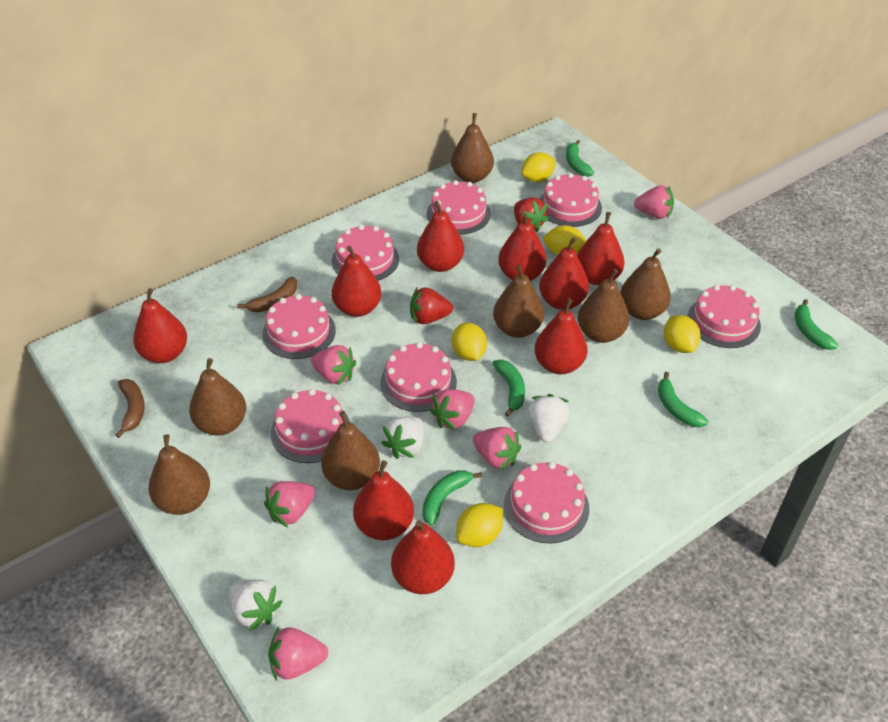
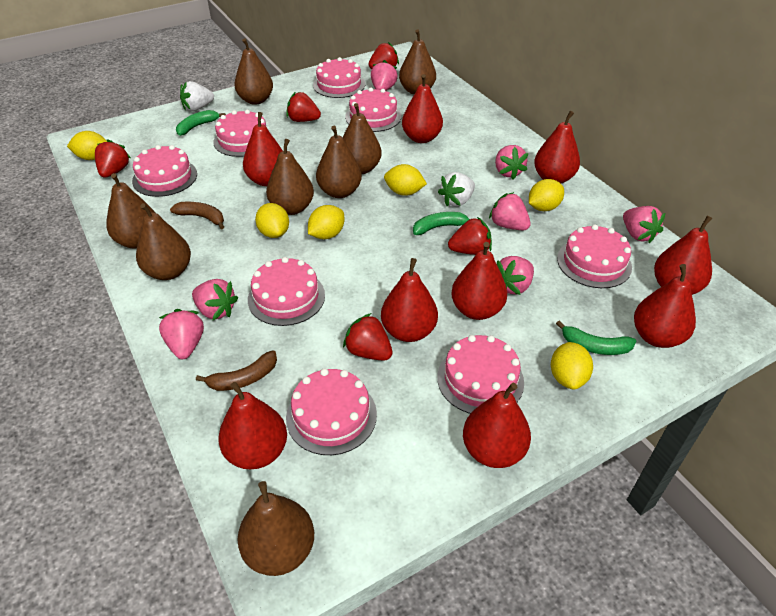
brown pear: 7 -> 8
green banana: 5 -> 3
pink strawberry: 6 -> 7
red strawberry: 2 -> 5
white strawberry: 3 -> 2
yellow lemon: 5 -> 6

